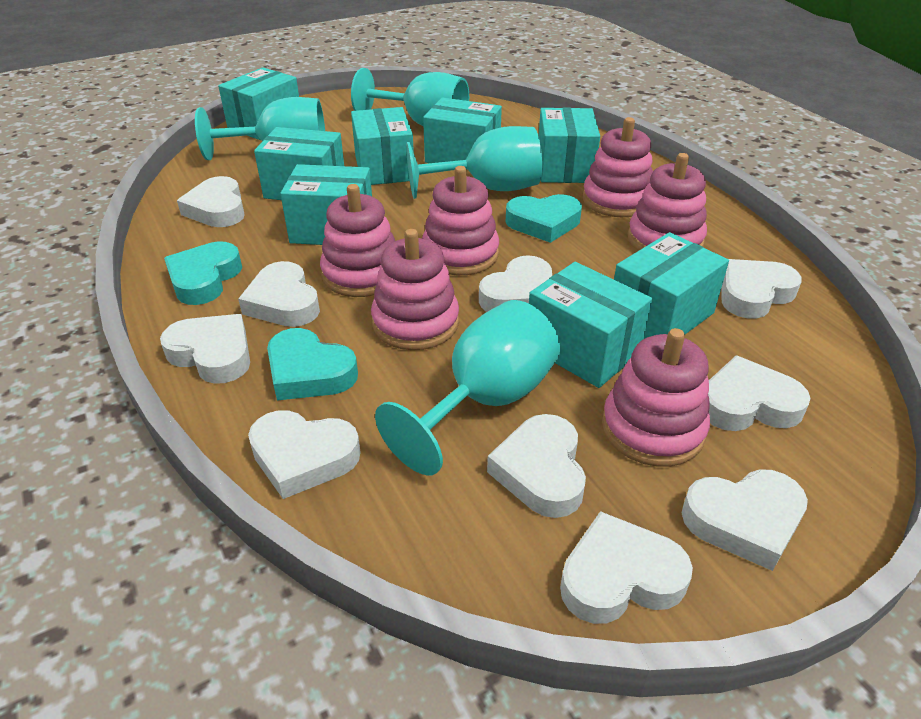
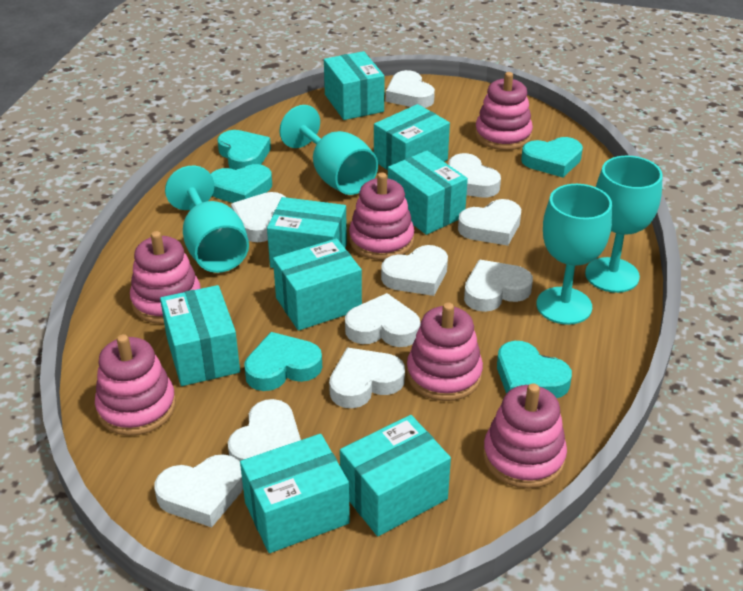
turquoise heart: 3 -> 5

